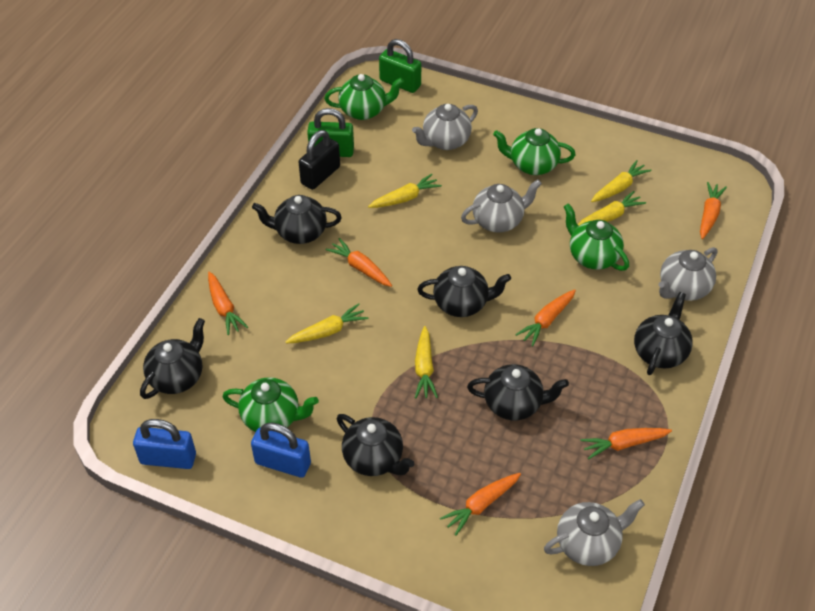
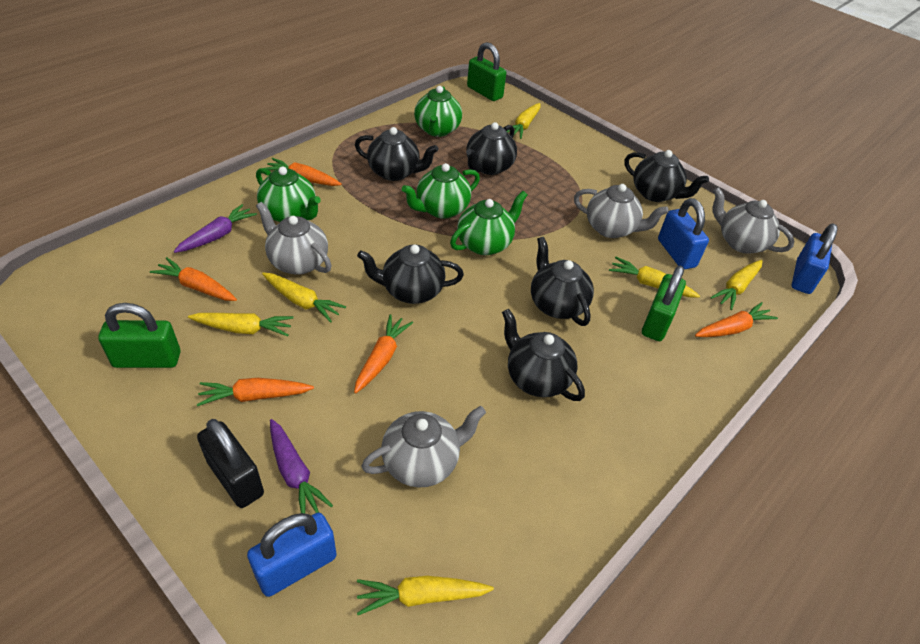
blue padlock: 2 -> 3
green padlock: 2 -> 3
orange carrot: 6 -> 5
purple carrot: 0 -> 2
yellow carrot: 5 -> 6

